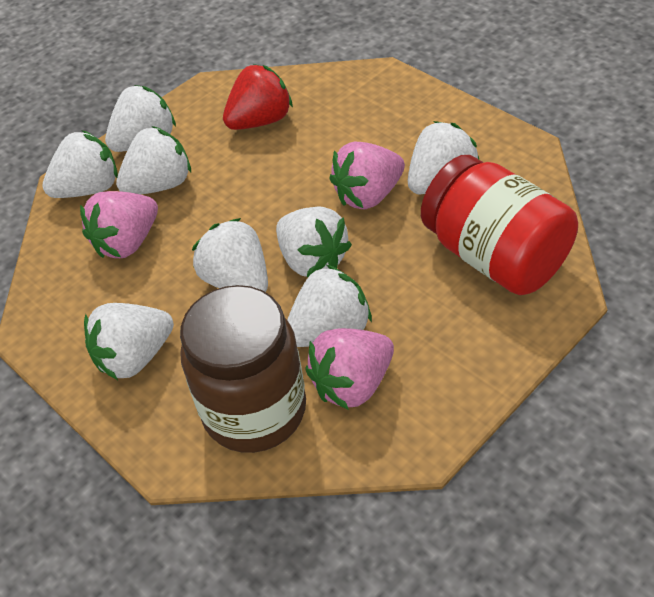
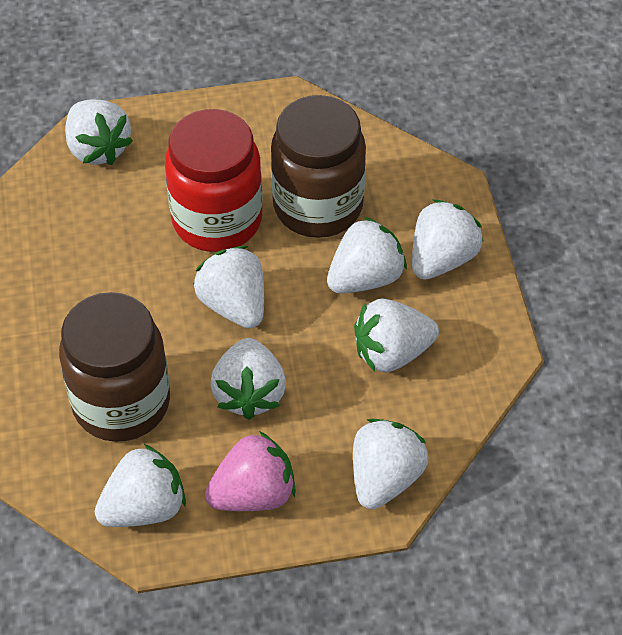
brown jar: 1 -> 2
pink strawberry: 3 -> 1
red strawberry: 1 -> 0

